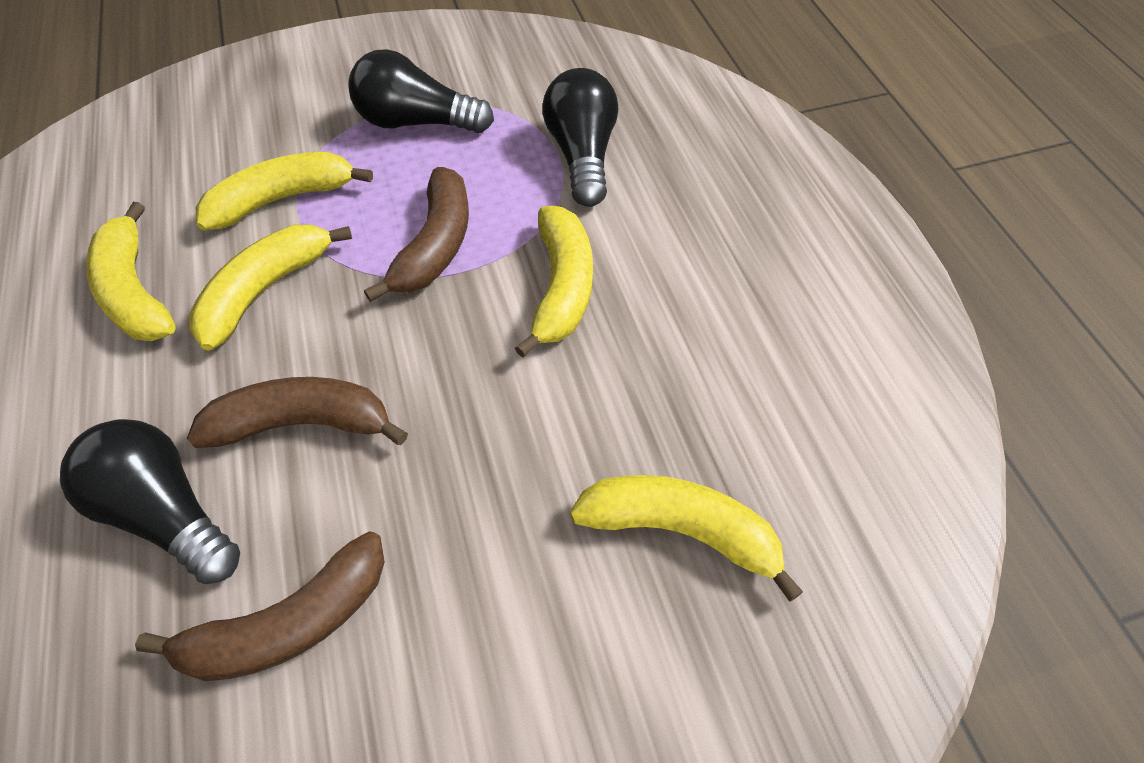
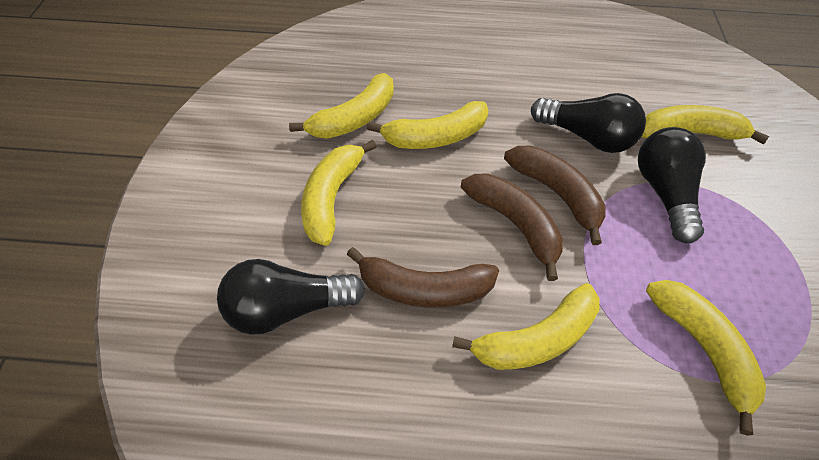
yellow banana: 5 -> 6

